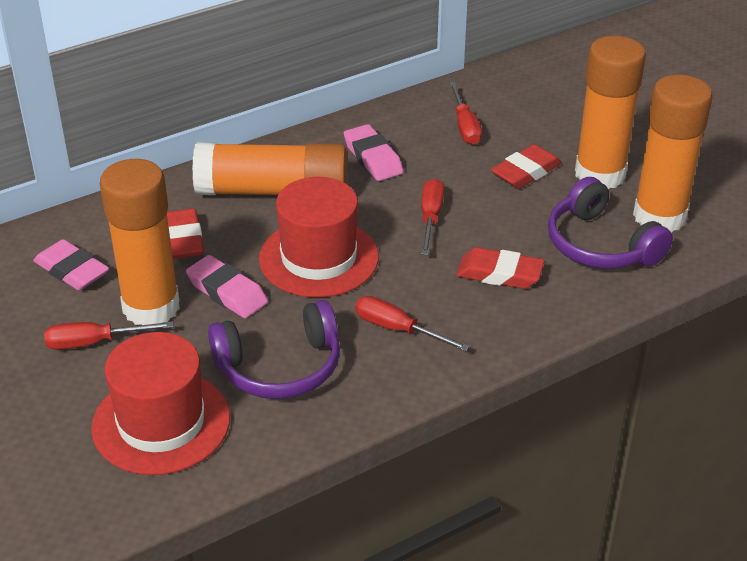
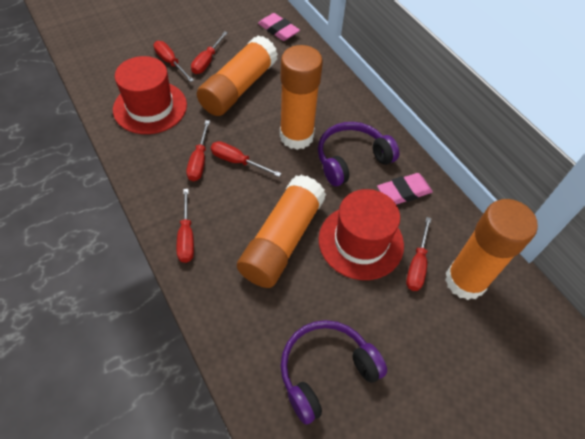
pink eraser: 3 -> 2
red eraser: 3 -> 0
red screwdriver: 4 -> 6

